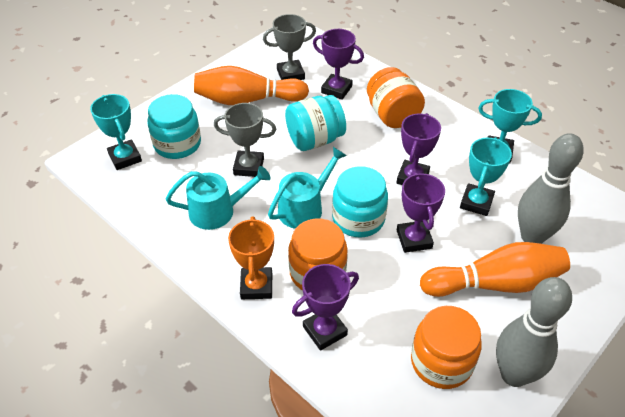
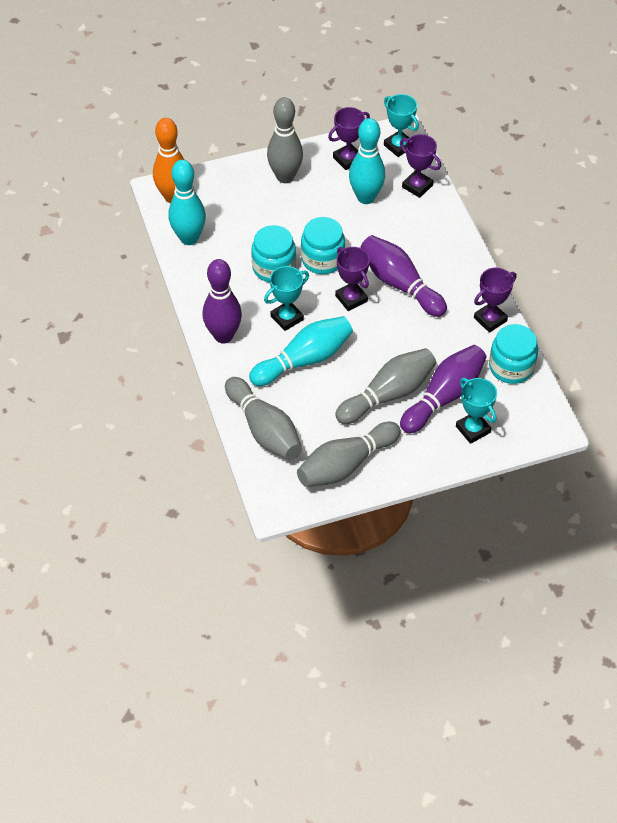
grey bowling pin: 2 -> 4
grey trophy: 2 -> 0
orange bowling pin: 2 -> 1
orange jar: 3 -> 0
orange trophy: 1 -> 0
purple bowling pin: 0 -> 3
turquoise bowling pin: 0 -> 3
turquoise watering can: 2 -> 0

